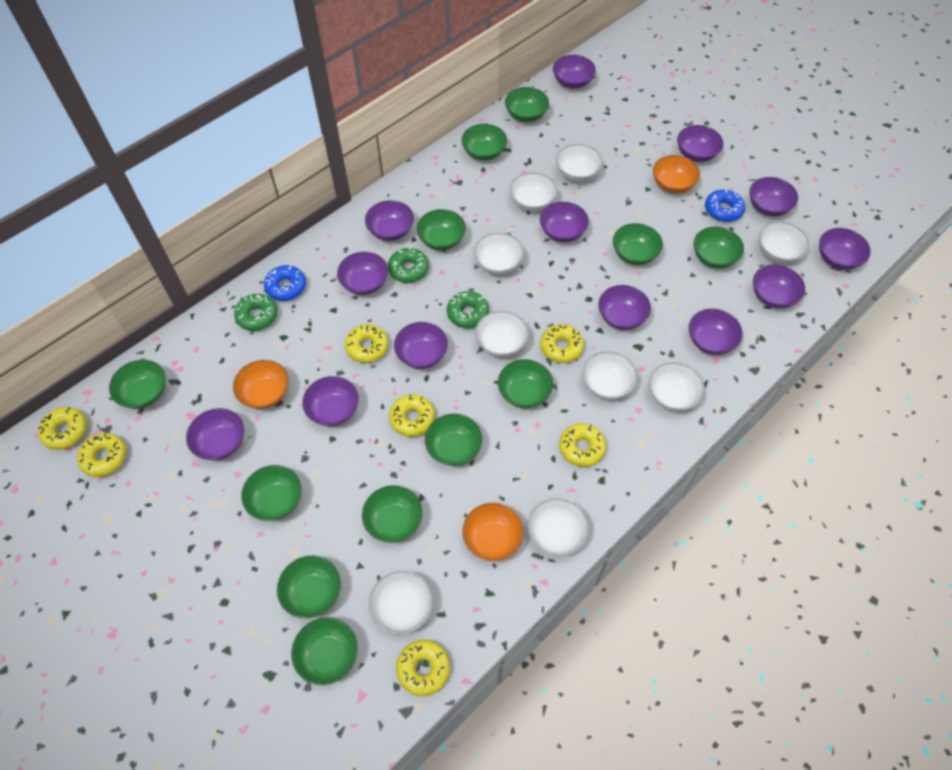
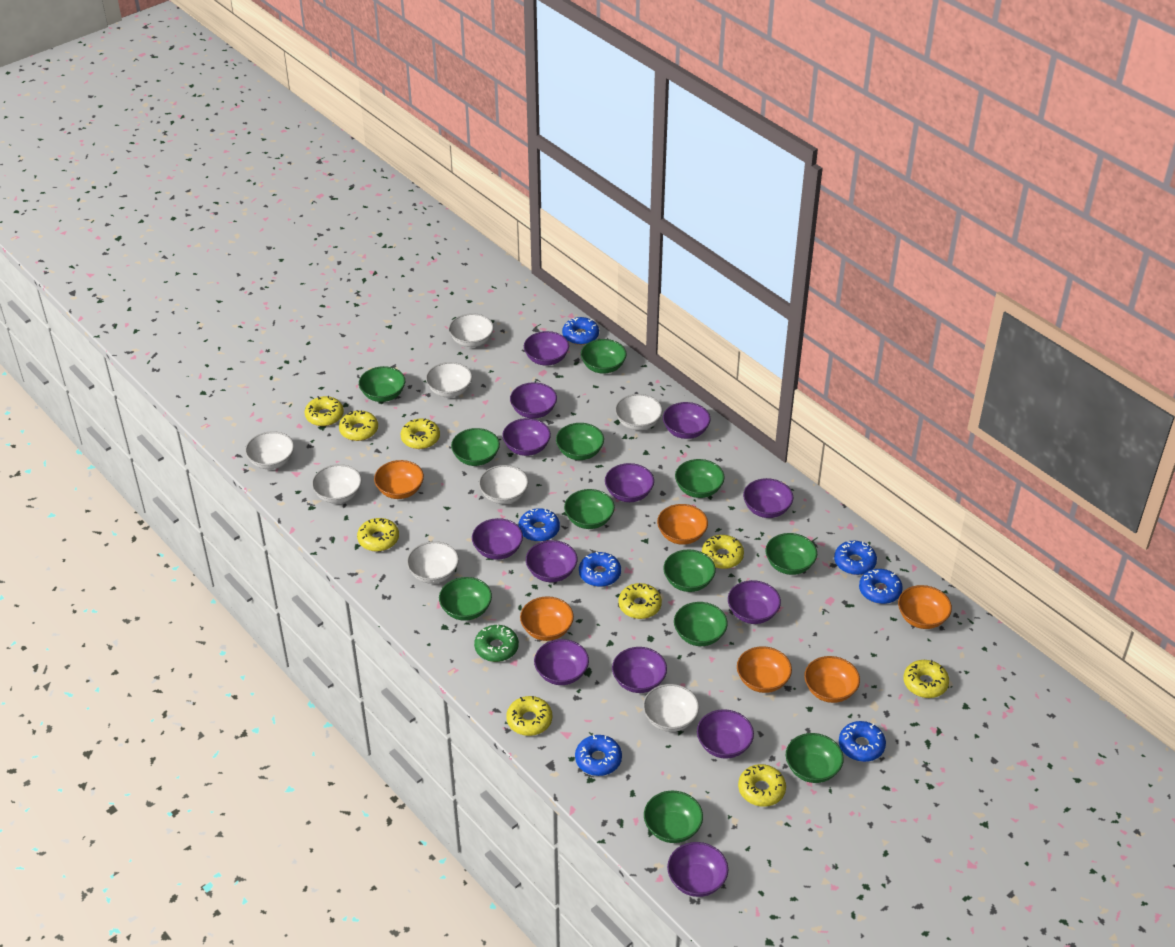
blue donut: 2 -> 7
green donut: 3 -> 1
orange bowl: 3 -> 6
white bowl: 9 -> 8
yellow donut: 7 -> 9

